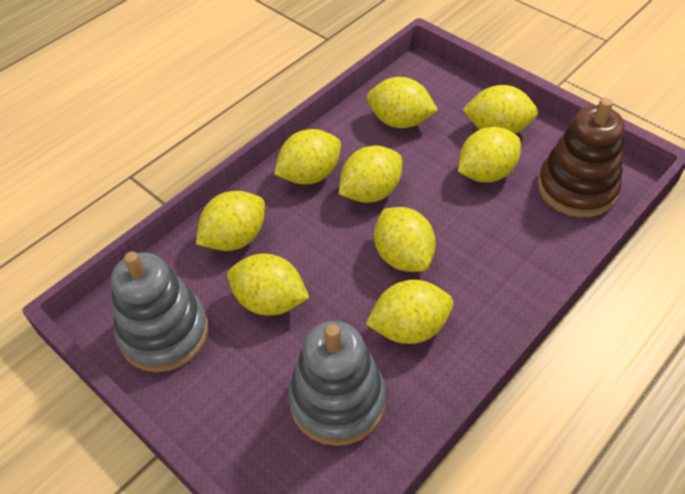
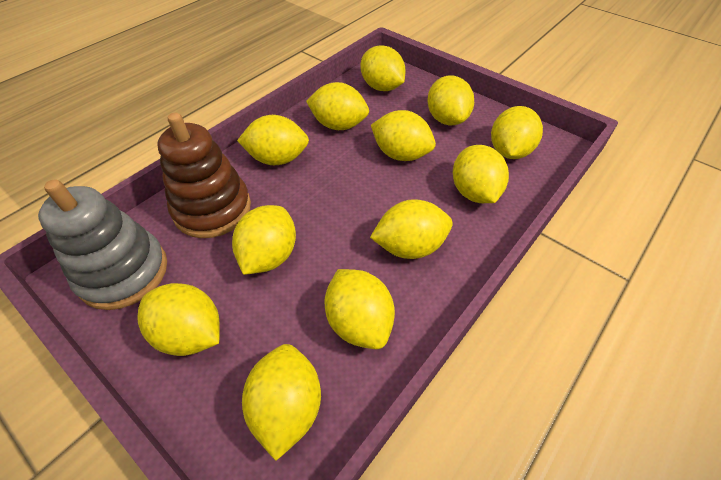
grey stacking toy: 2 -> 1
yellow lemon: 9 -> 12

